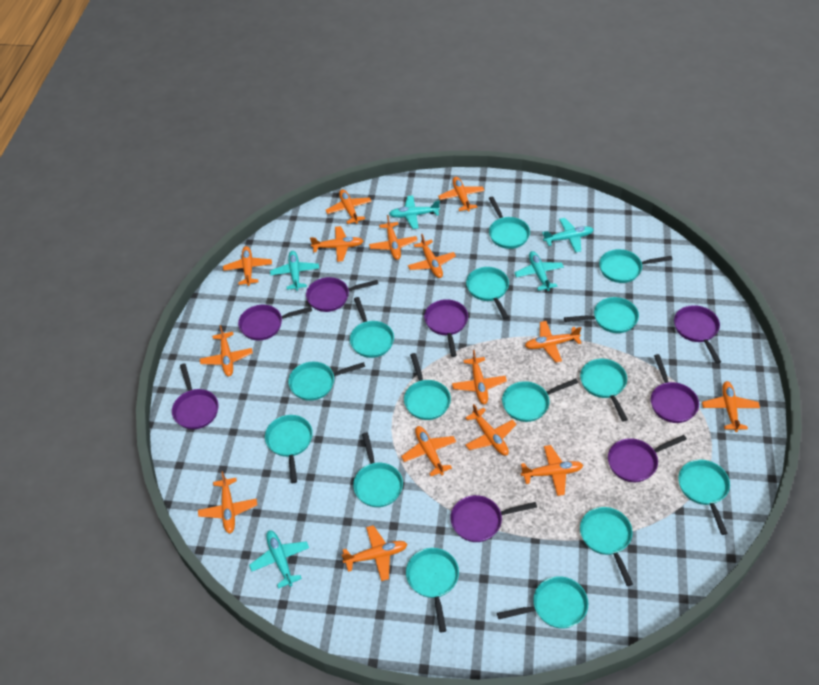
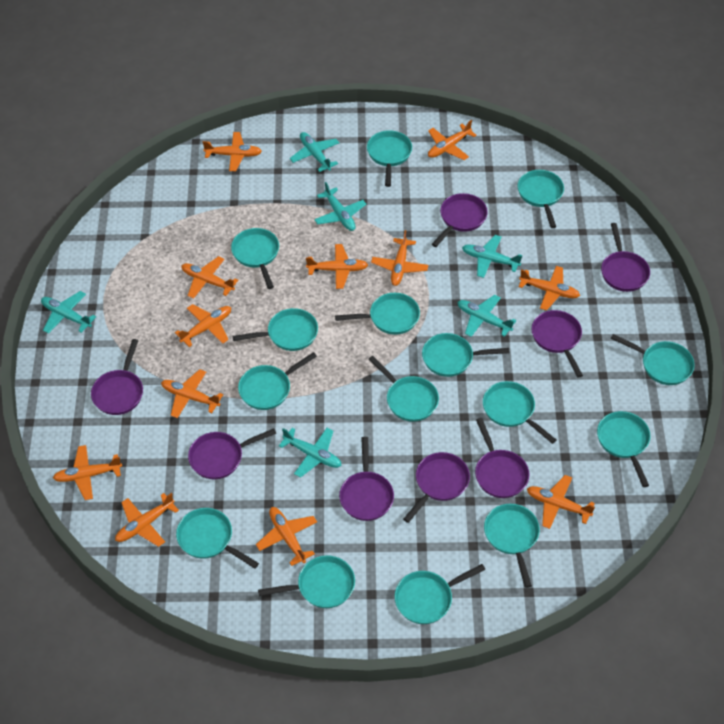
orange plane: 15 -> 12
turquoise plane: 5 -> 6

